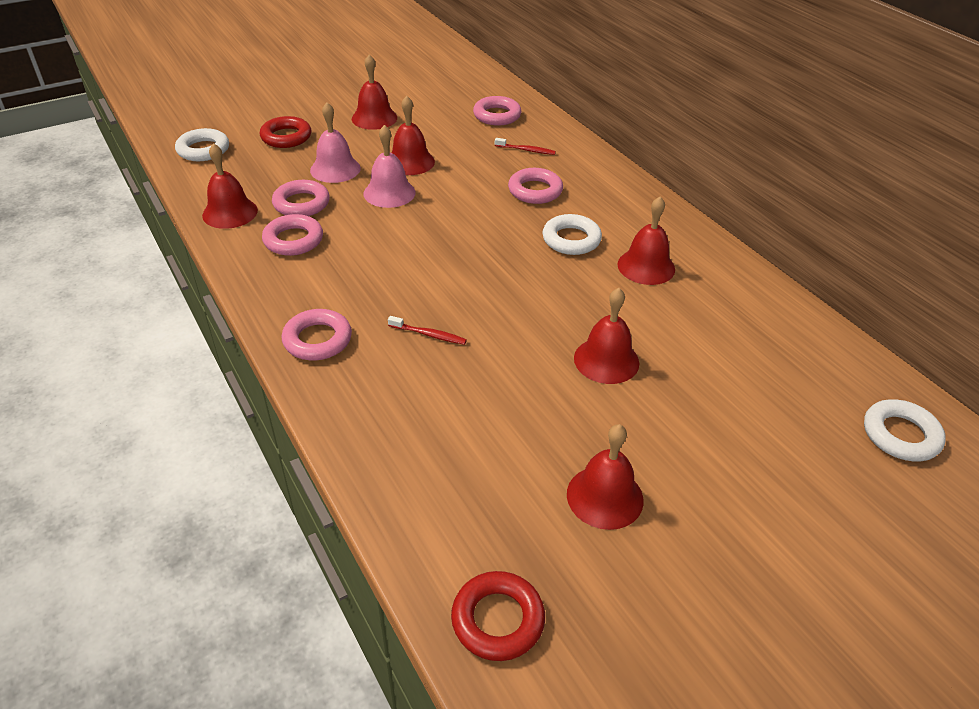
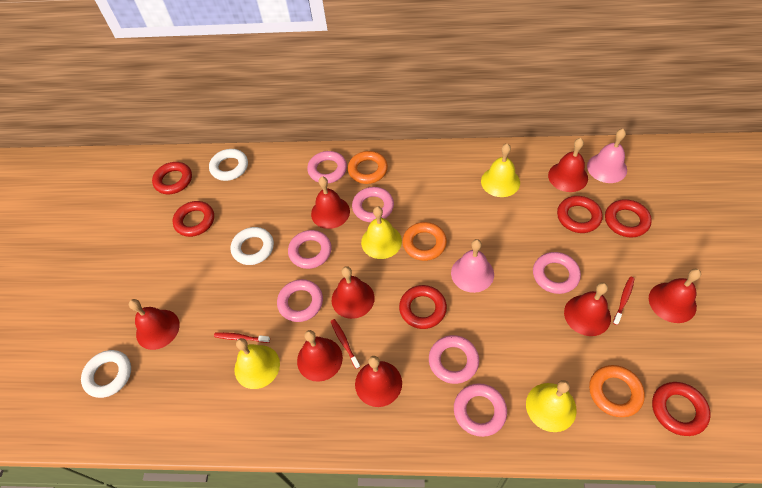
orange ring: 0 -> 3
pink ring: 5 -> 7
red bell: 6 -> 8
red ring: 2 -> 6
red toothbrush: 2 -> 3
yellow bell: 0 -> 4

